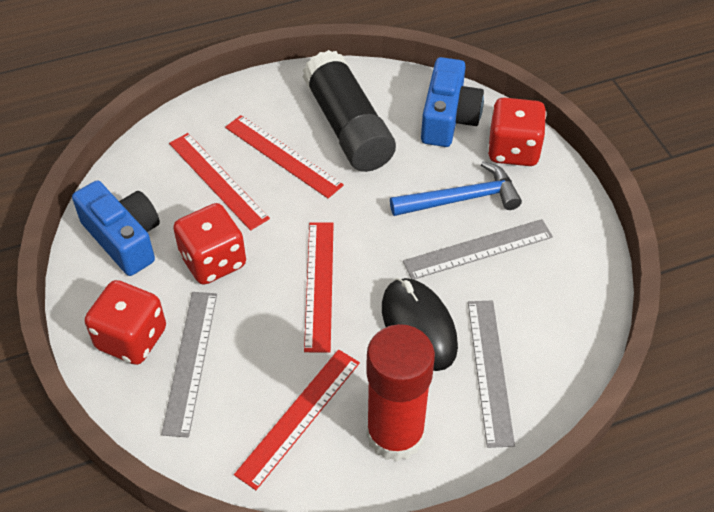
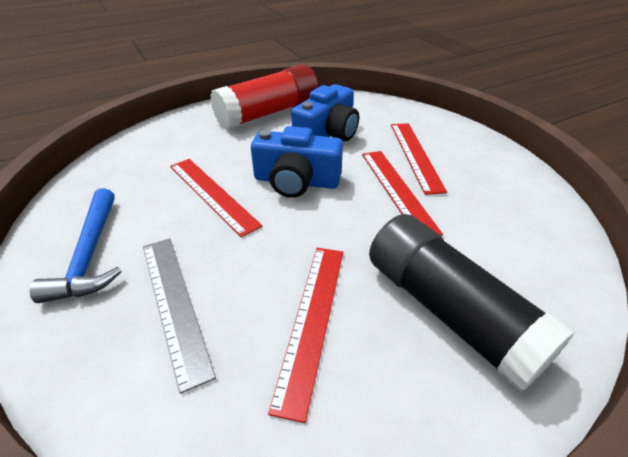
black mouse: 1 -> 0
grey ruler: 3 -> 1
red dice: 3 -> 0

